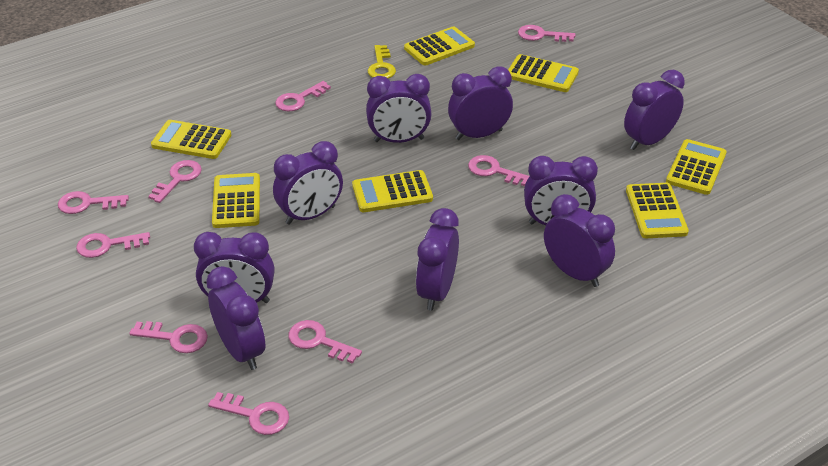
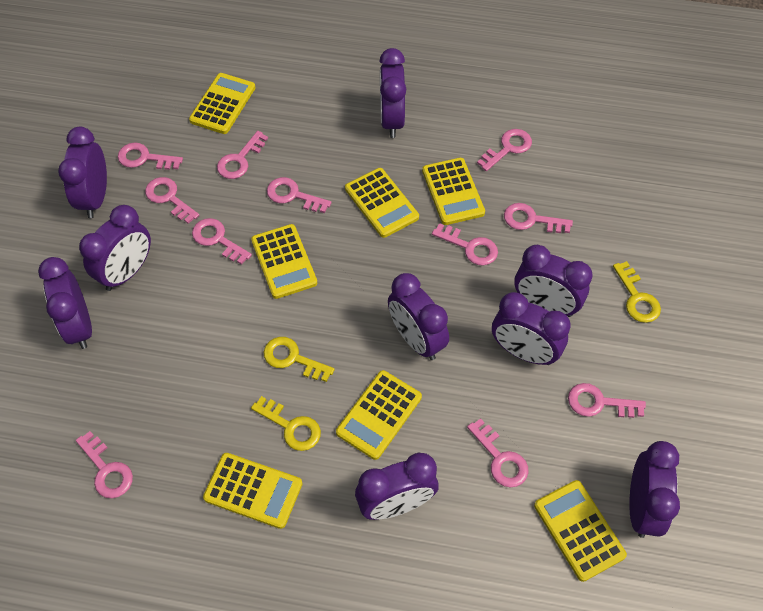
pink key: 9 -> 11
yellow key: 1 -> 3

